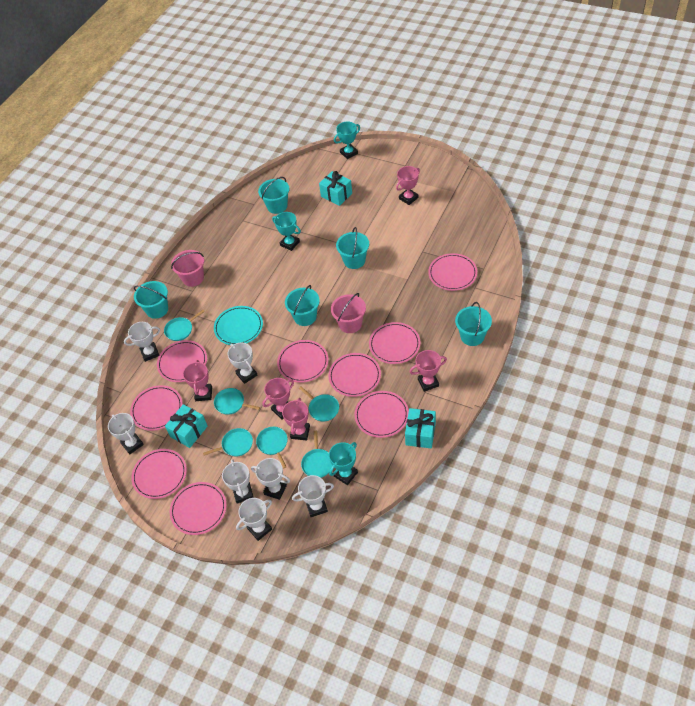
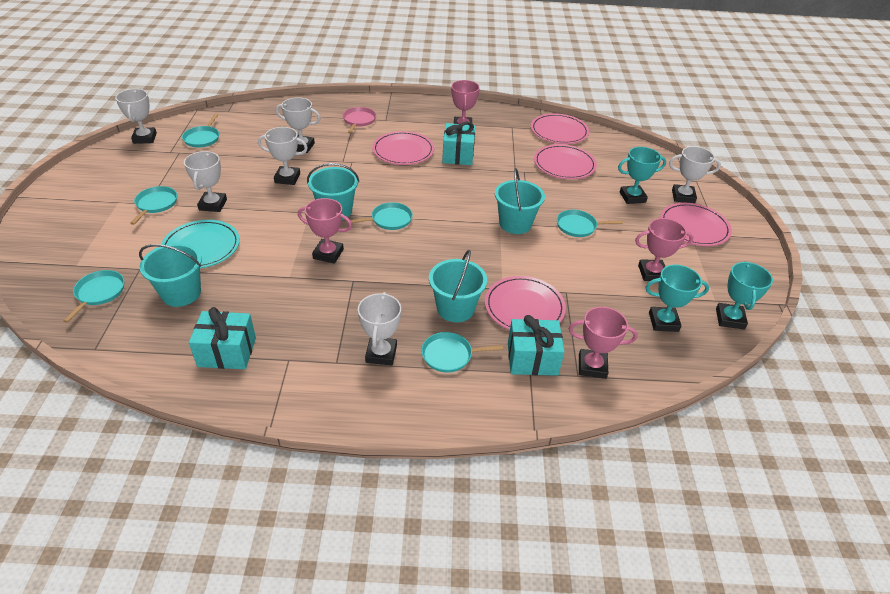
pink bucket: 2 -> 0
pink pan: 0 -> 1
pink plate: 9 -> 5
pink trophy: 5 -> 4
turquoise bucket: 5 -> 4
white trophy: 7 -> 6

